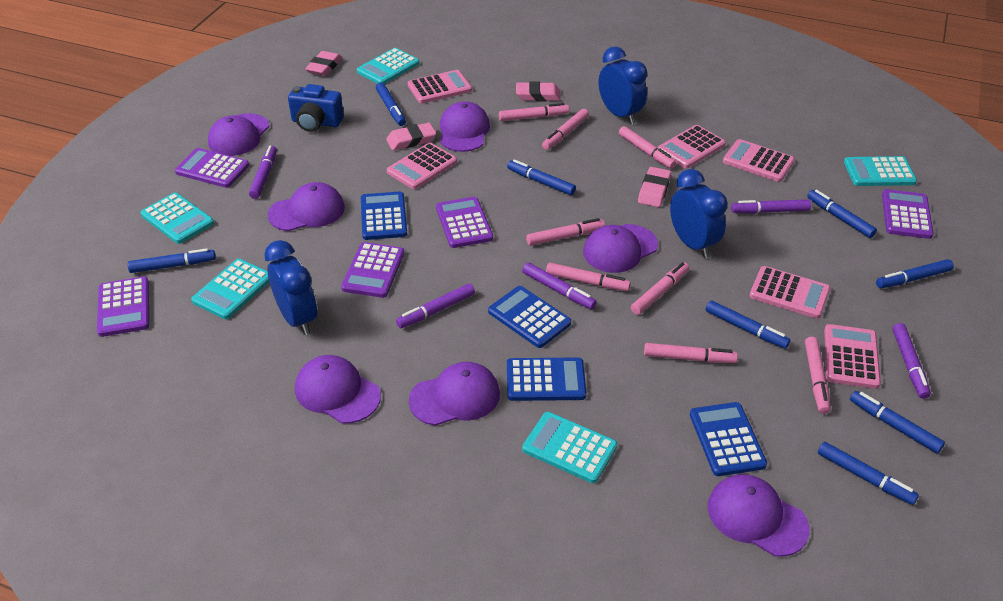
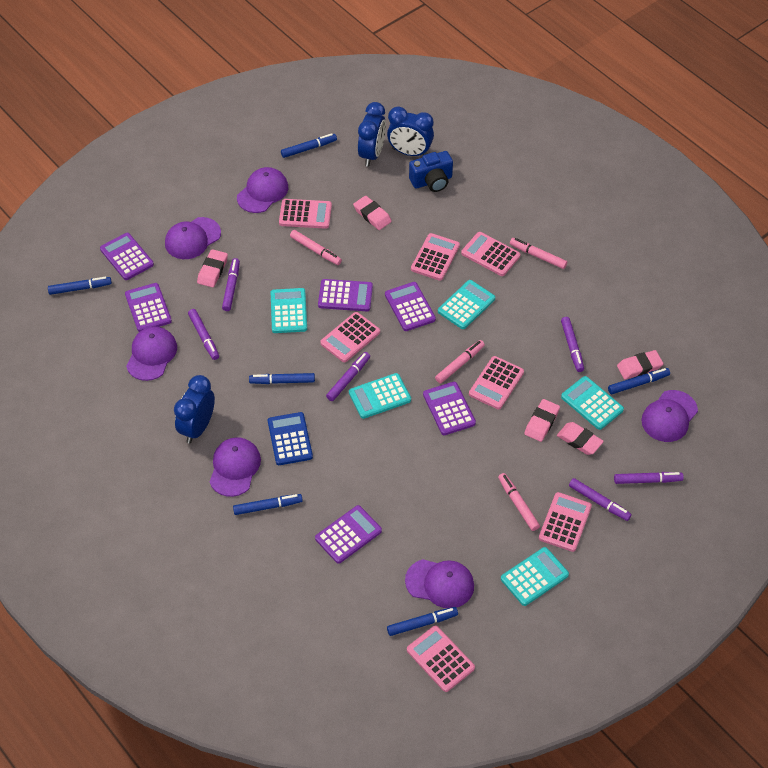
blue calculator: 4 -> 1
blue marker: 8 -> 6
pink calculator: 6 -> 7
pink eraser: 4 -> 5
pink marker: 8 -> 4
purple calculator: 5 -> 6
purple cap: 7 -> 6
purple marker: 5 -> 6

